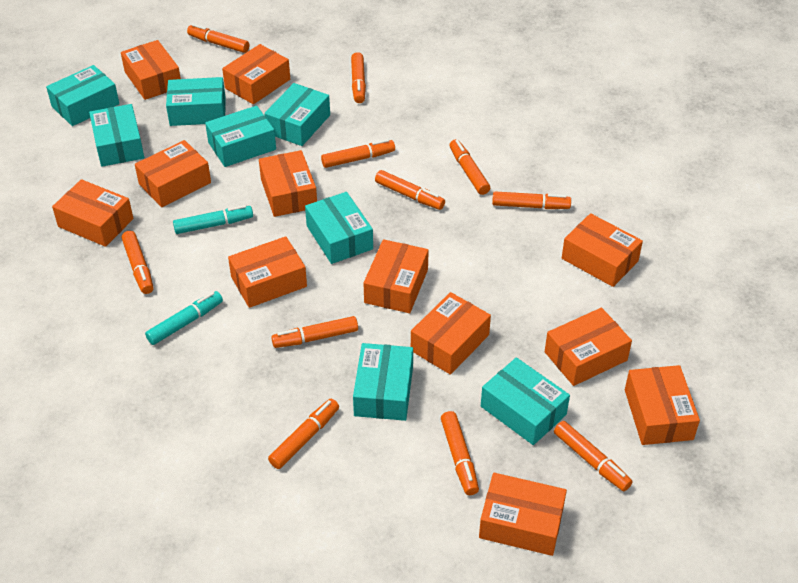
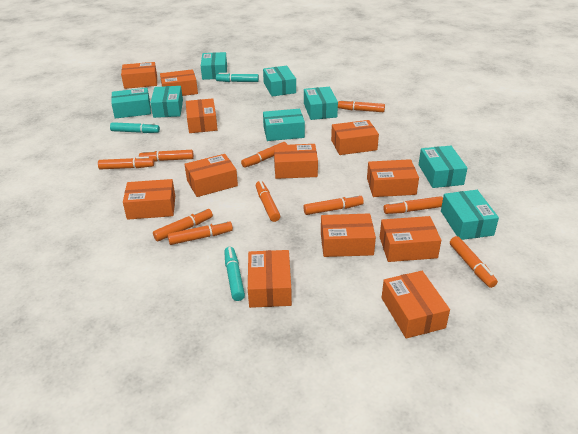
orange marker: 11 -> 10
turquoise marker: 2 -> 3

